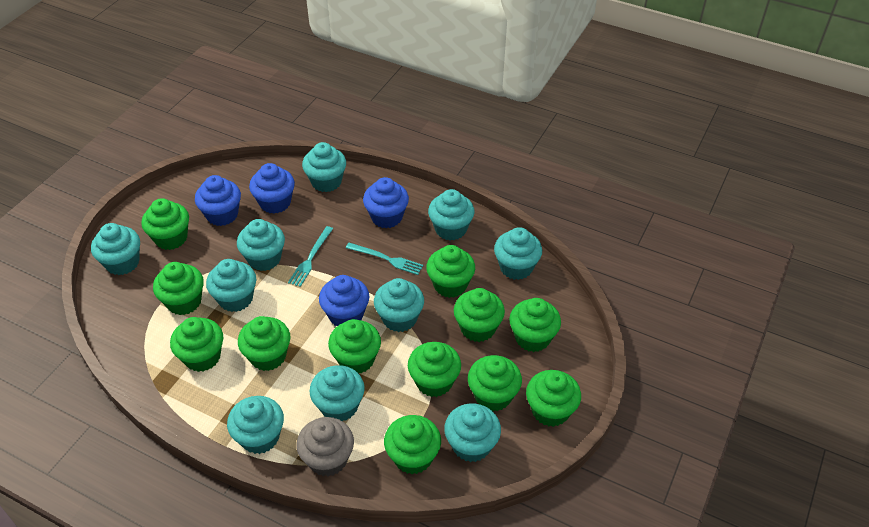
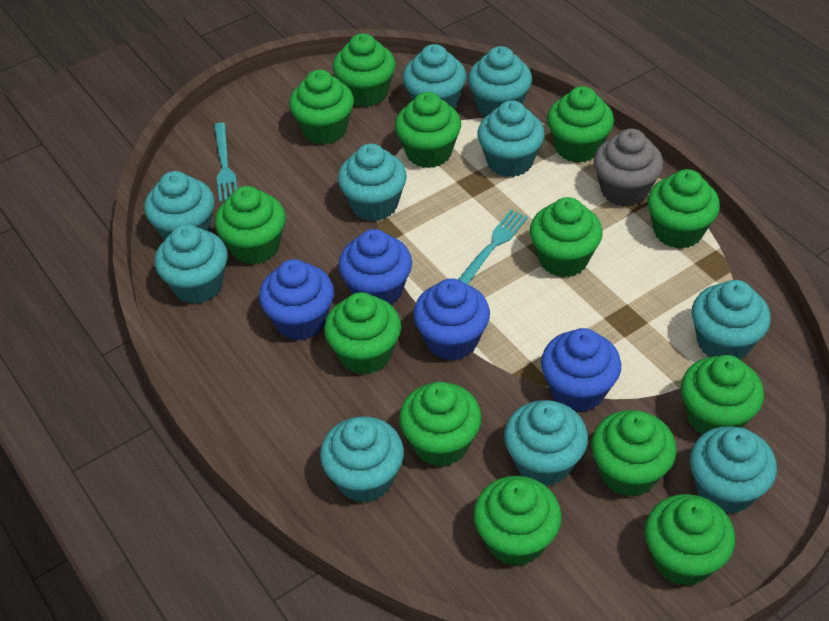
green cupcake: 12 -> 13

